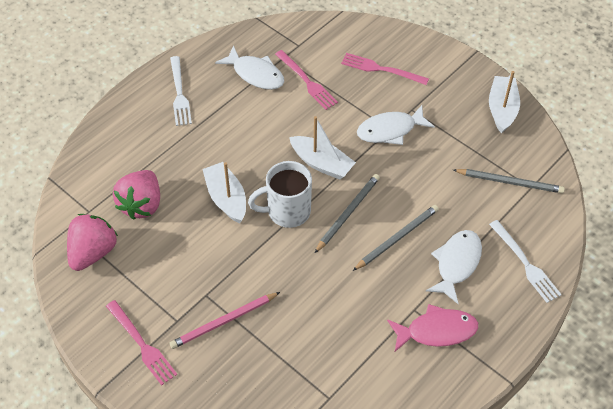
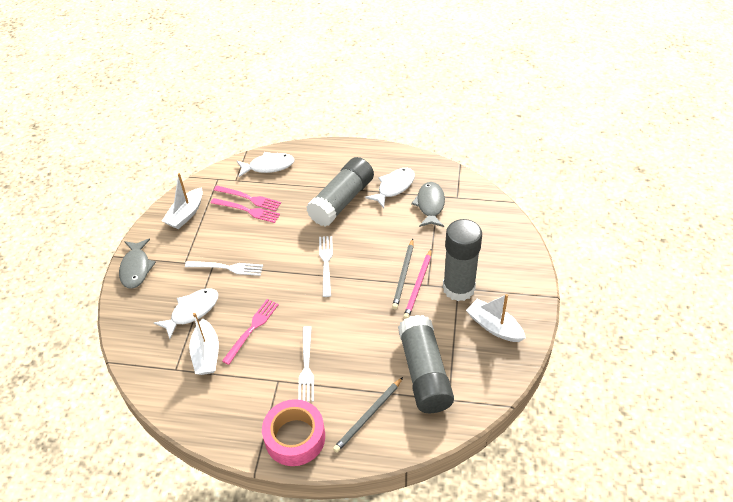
grey fish: 0 -> 2
grey glue stick: 0 -> 3
grey pencil: 3 -> 2
pink fish: 1 -> 0
pink strawberry: 2 -> 0
pink tape: 0 -> 1
white fork: 2 -> 3
white mug: 1 -> 0

